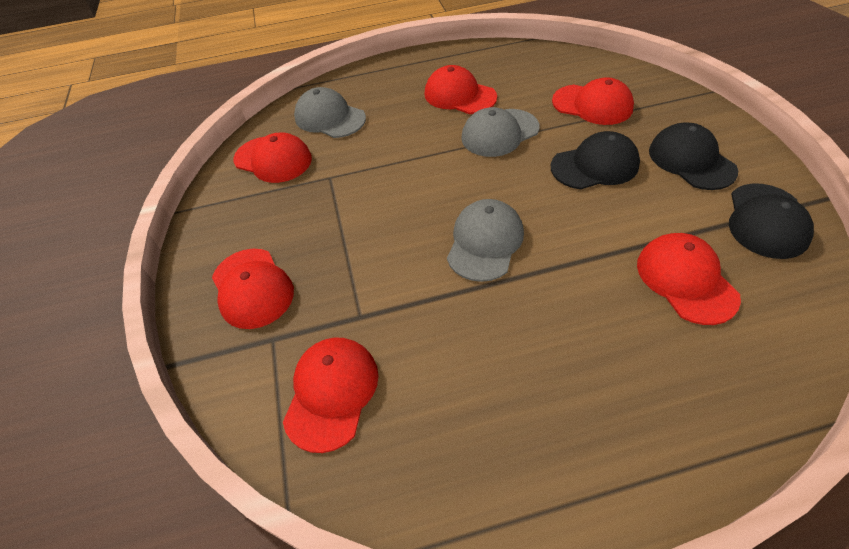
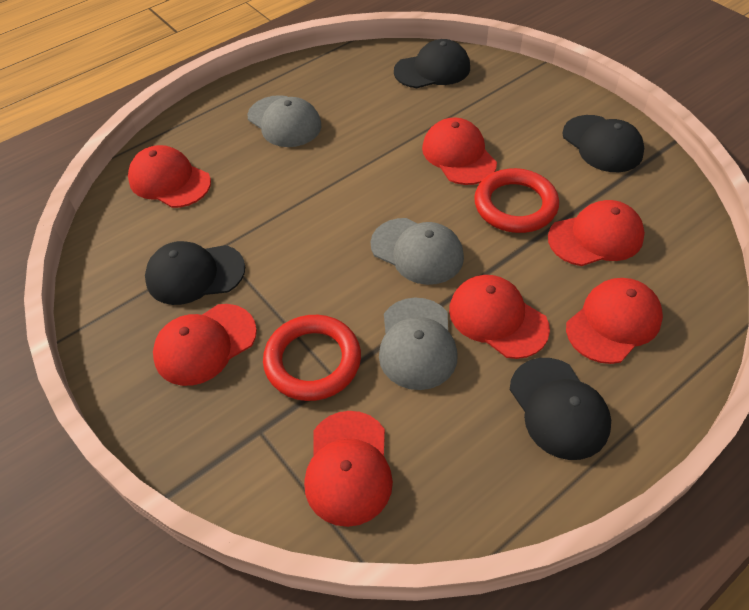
black cap: 3 -> 4
red cap: 6 -> 7
red ring: 0 -> 2

